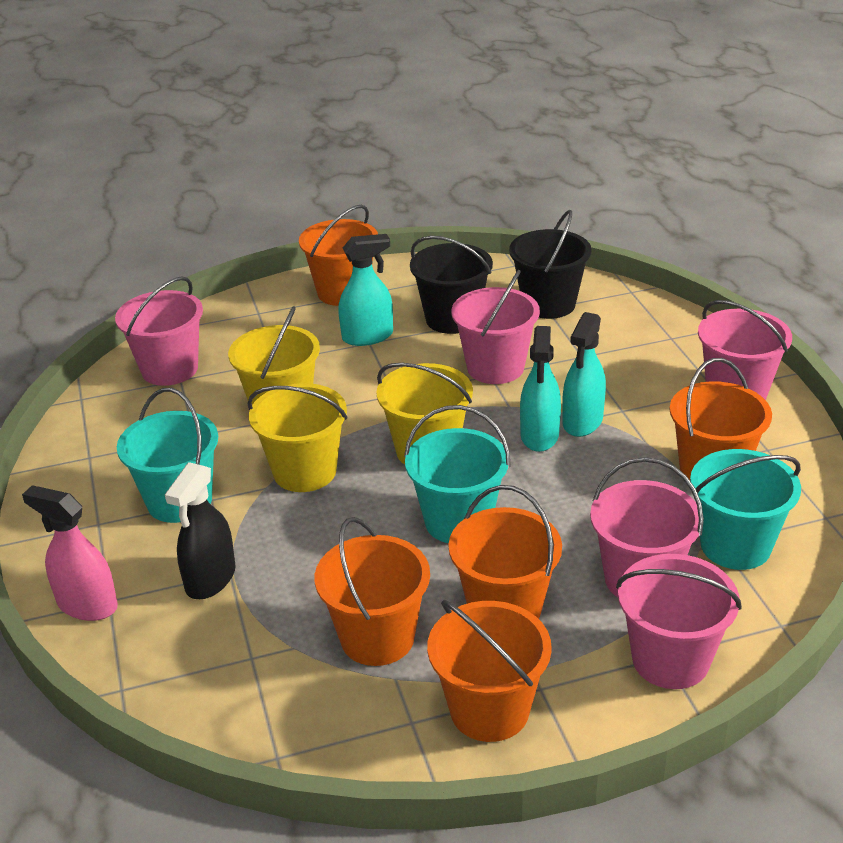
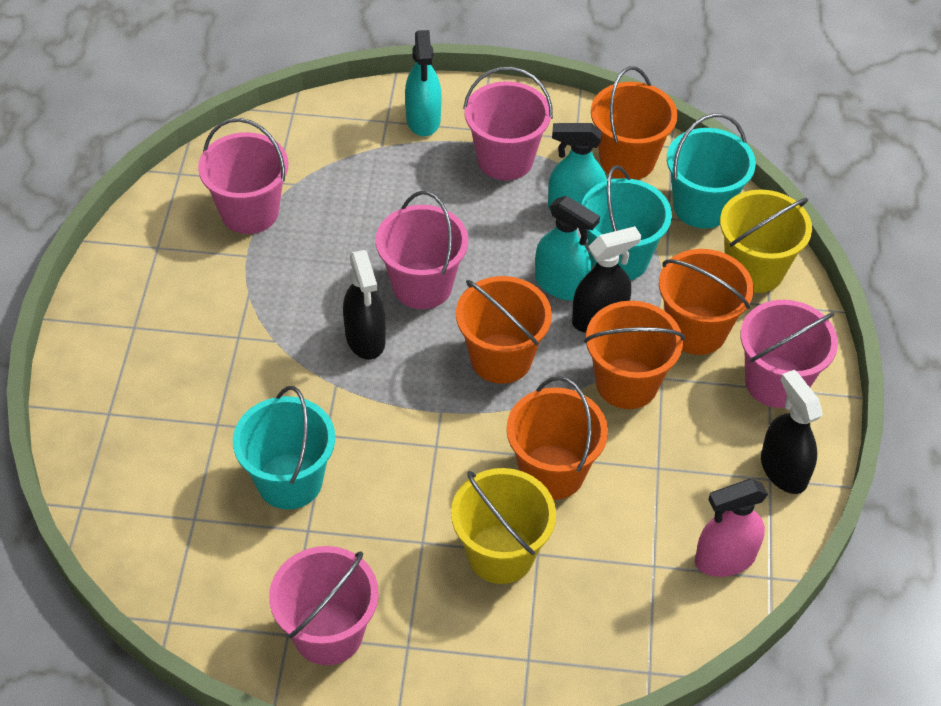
black bucket: 2 -> 0
black spray bottle: 1 -> 3
yellow bucket: 3 -> 2

